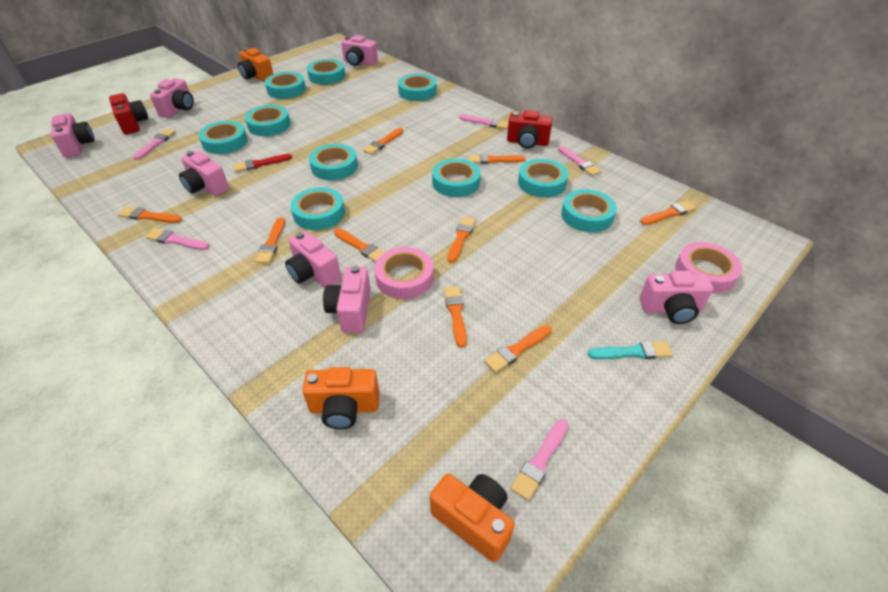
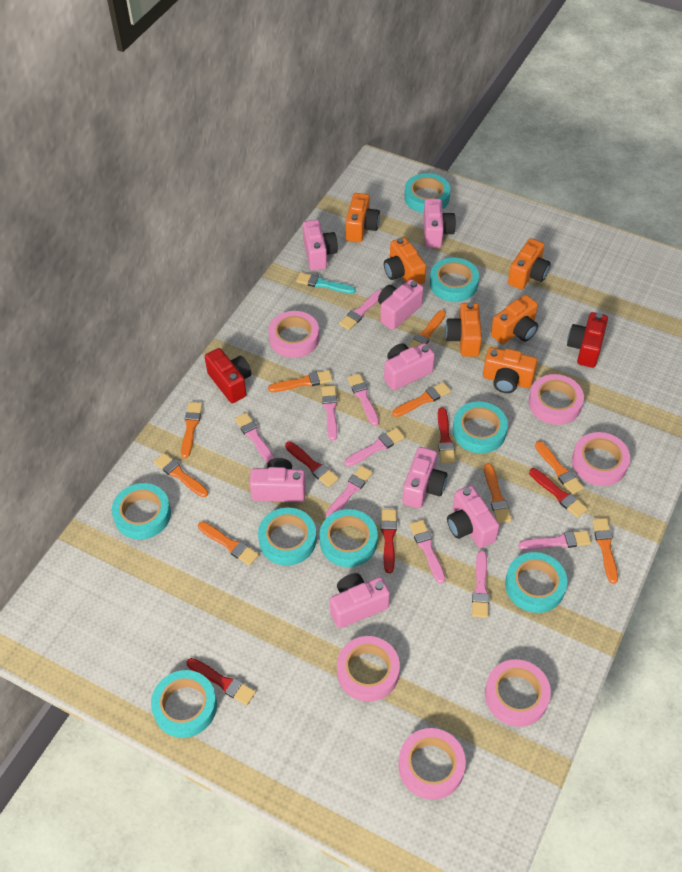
orange camera: 3 -> 6
pink brush: 5 -> 9
pink camera: 7 -> 8
pink tape: 2 -> 6
red brush: 1 -> 5
turquoise tape: 10 -> 8

